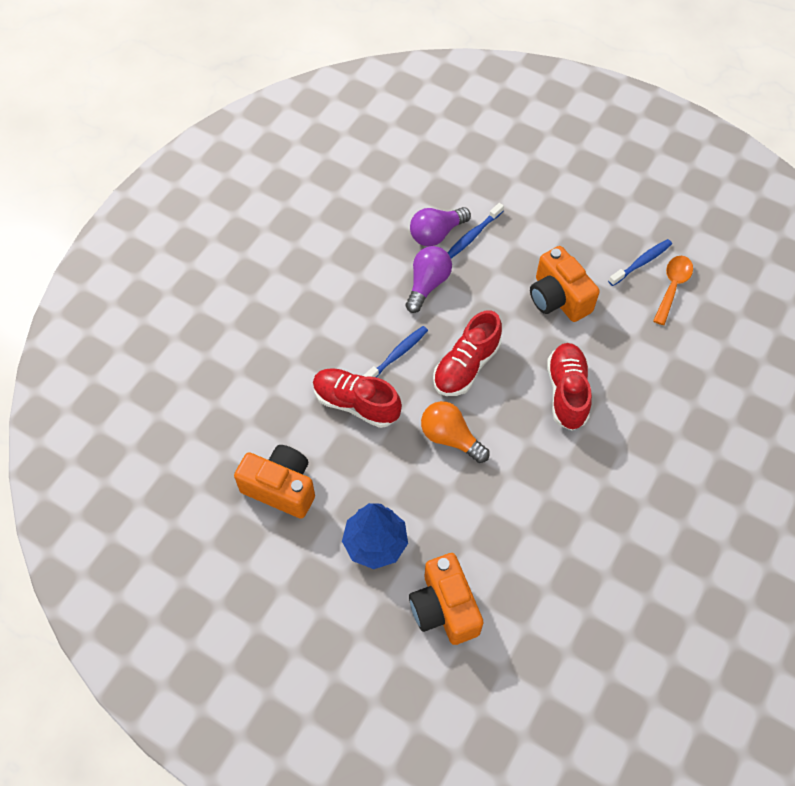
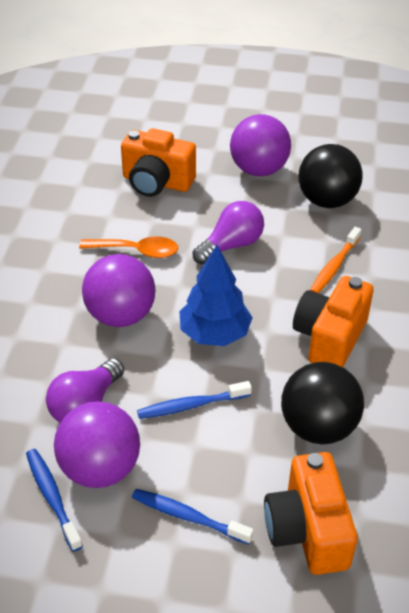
black ball: 0 -> 2
orange light bulb: 1 -> 0
orange toothbrush: 0 -> 1
purple ball: 0 -> 3
red shoe: 3 -> 0

